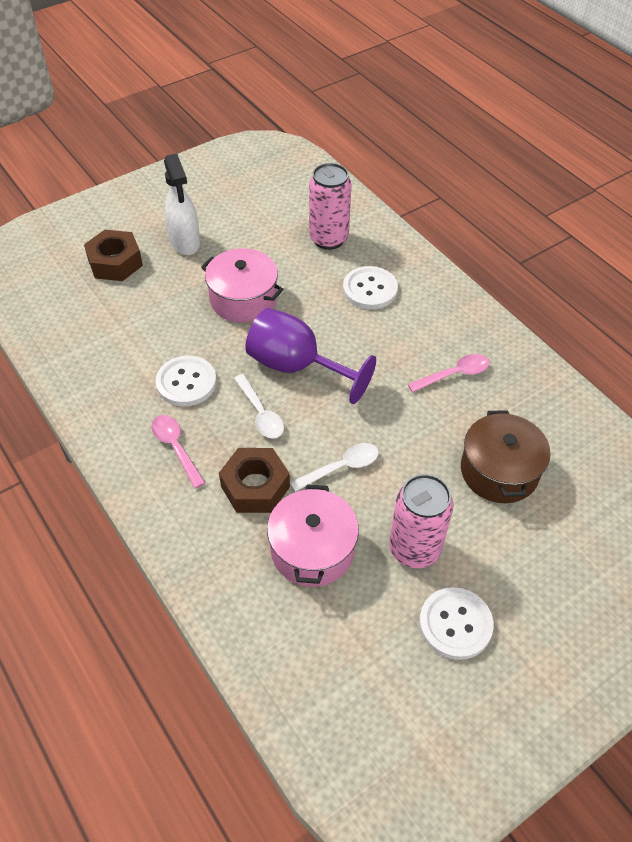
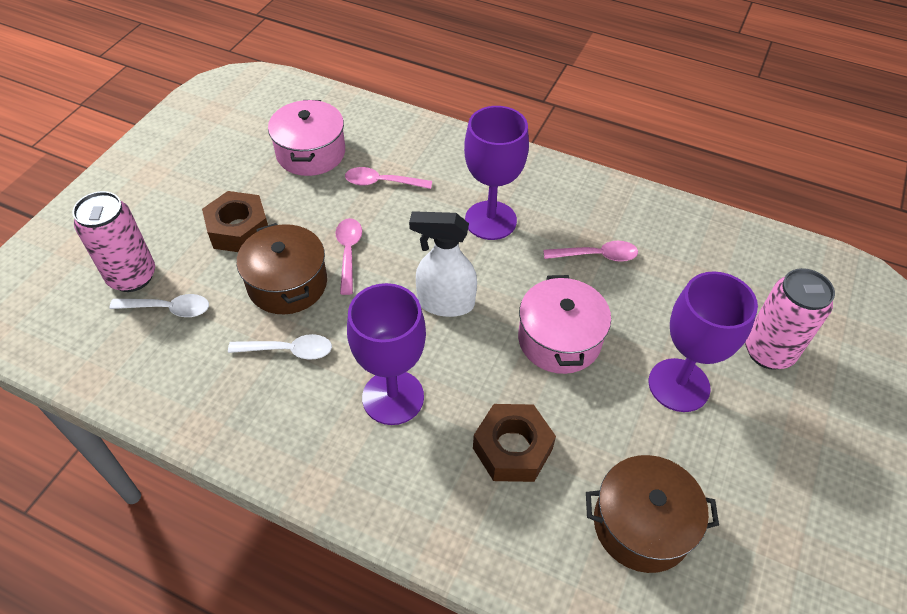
brown pot: 1 -> 2
pink spoon: 2 -> 3
purple goblet: 1 -> 3
white button: 3 -> 0

